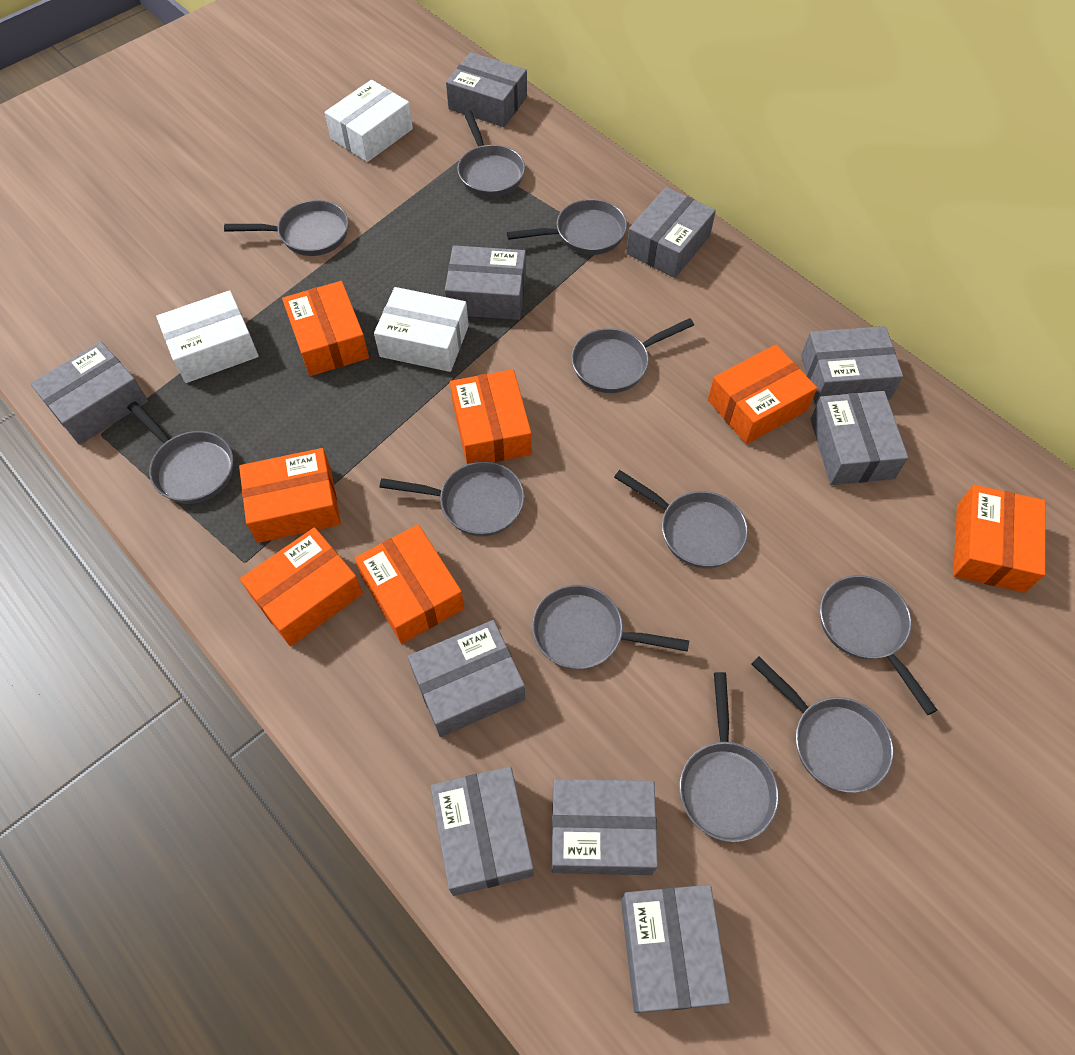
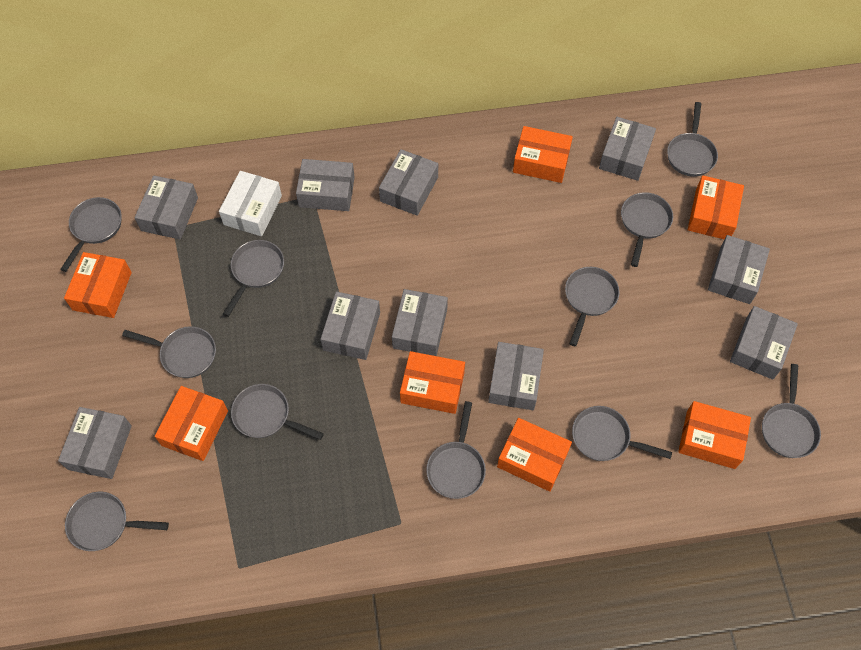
white box: 3 -> 1

